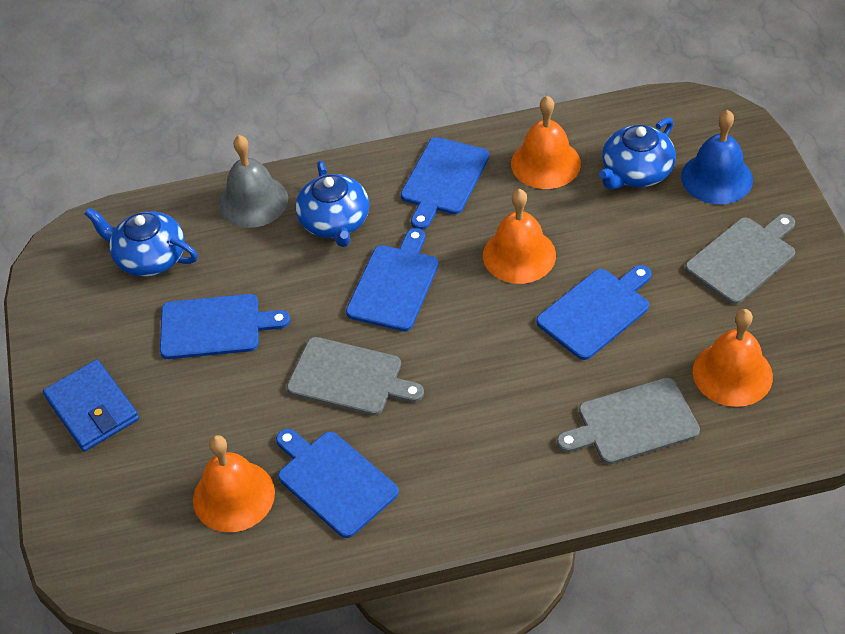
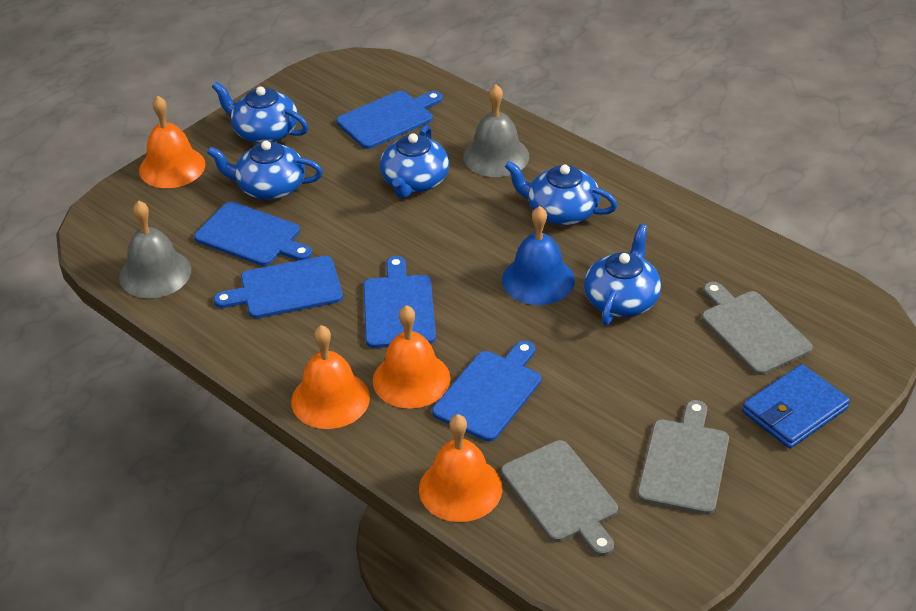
blue teapot: 3 -> 5
grey bell: 1 -> 2

